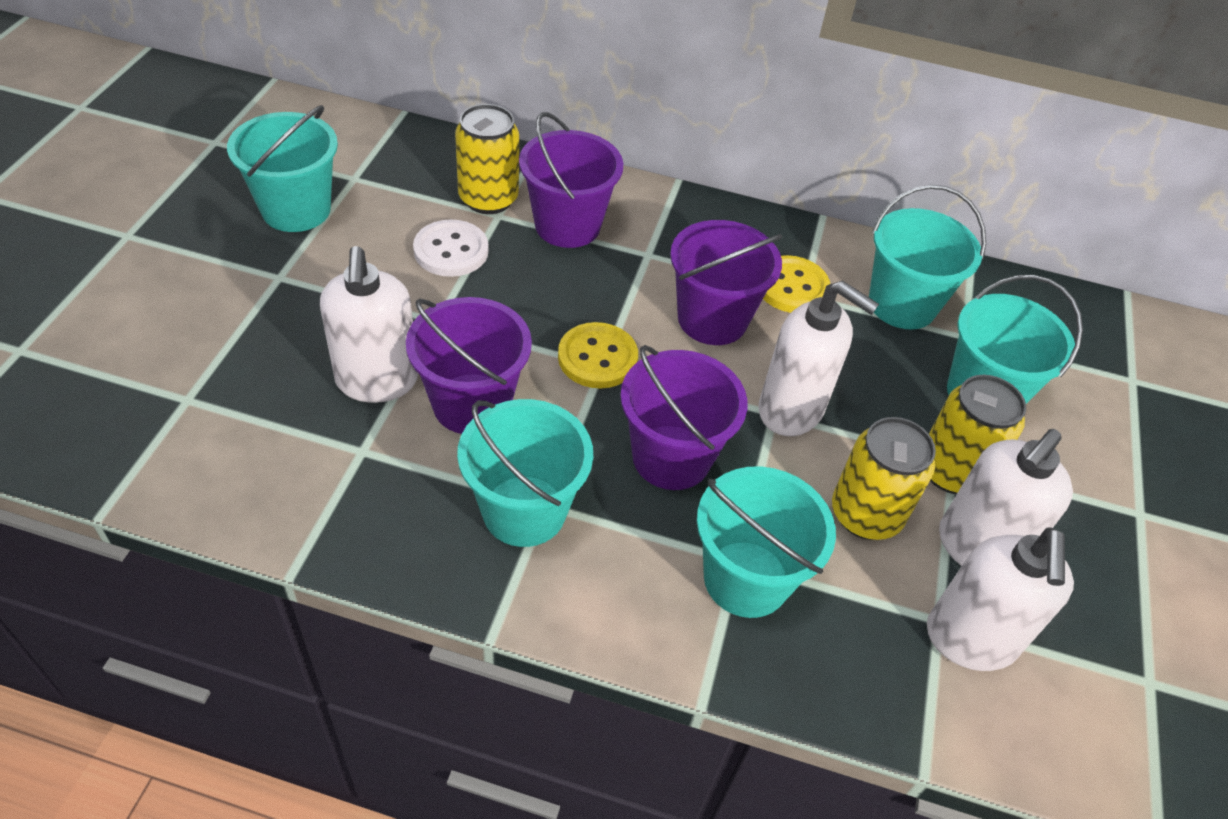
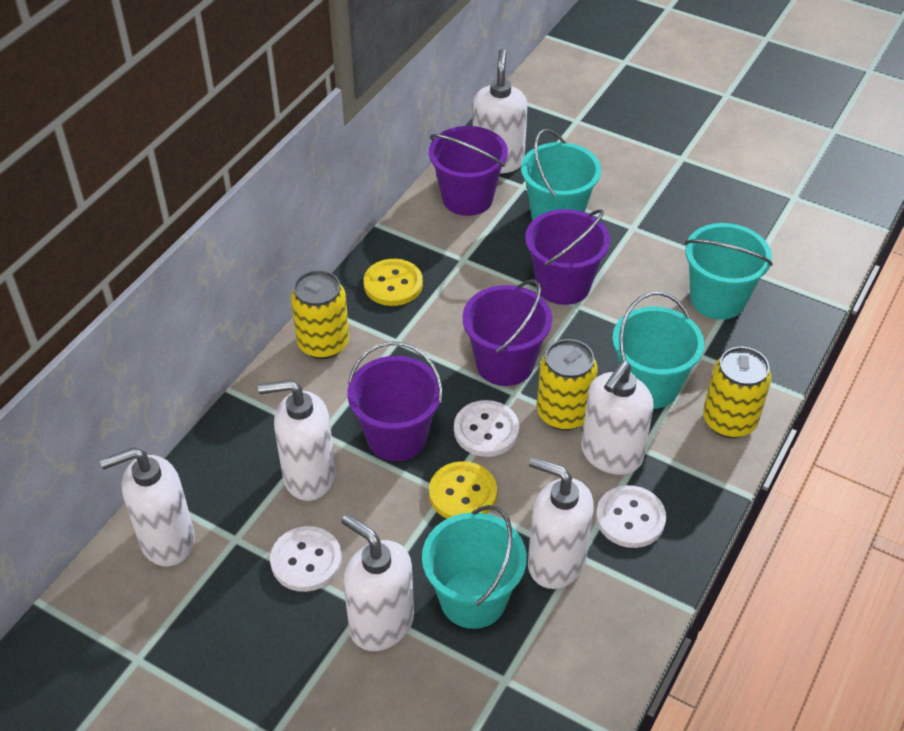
turquoise bucket: 5 -> 4
white button: 1 -> 3
white soap dispenser: 4 -> 6

